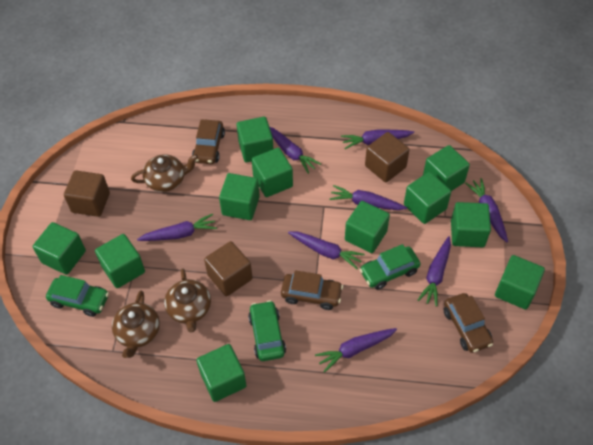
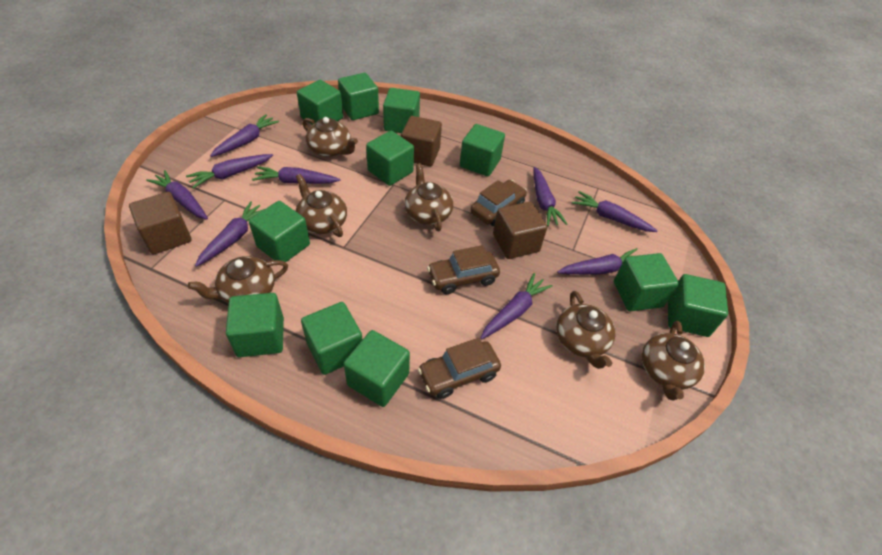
brown teapot: 3 -> 6
green car: 3 -> 0
purple carrot: 8 -> 9

